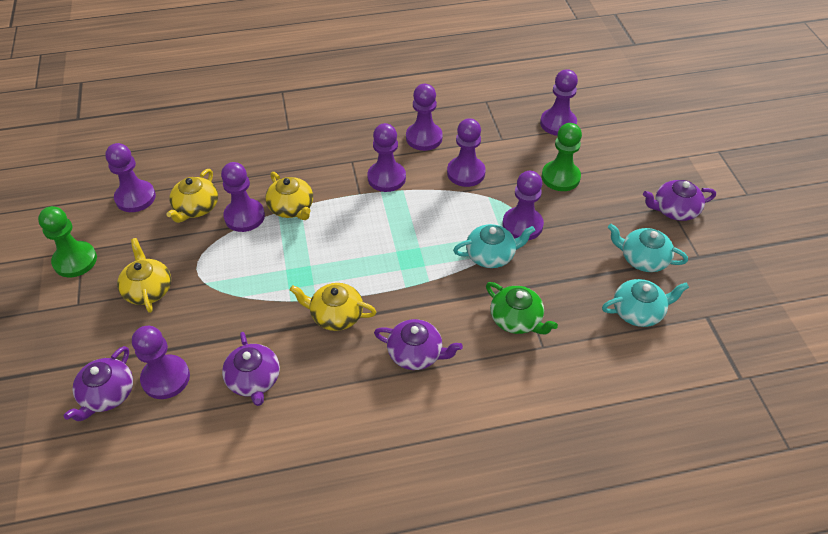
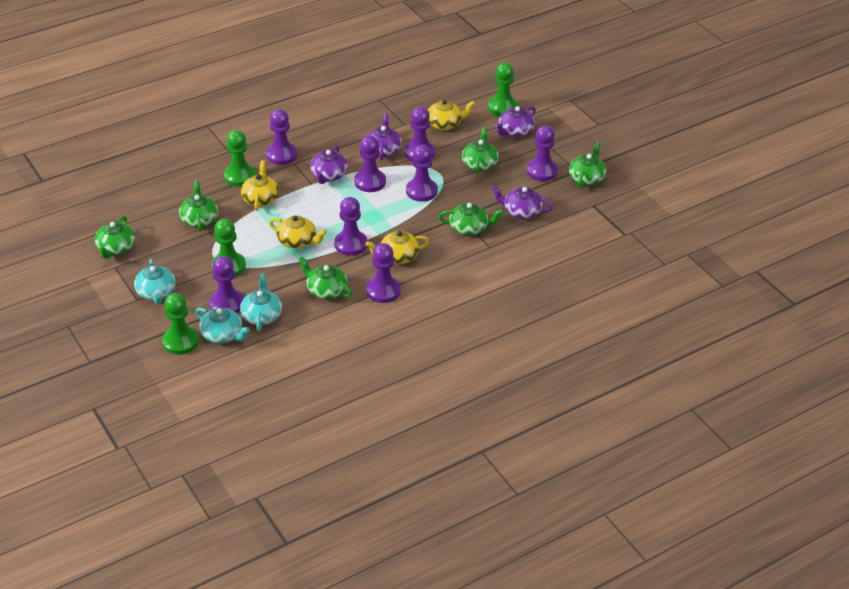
green pawn: 2 -> 4
green teapot: 1 -> 6

